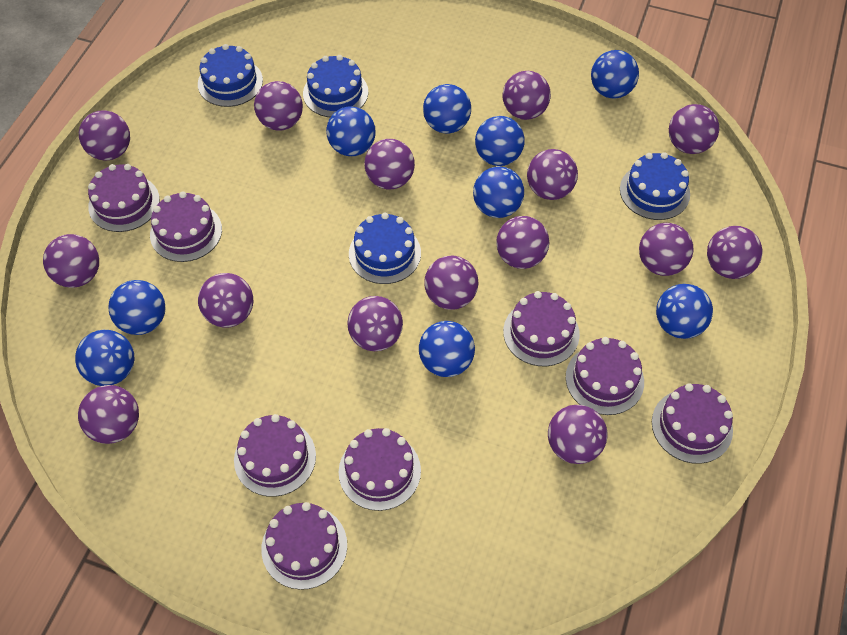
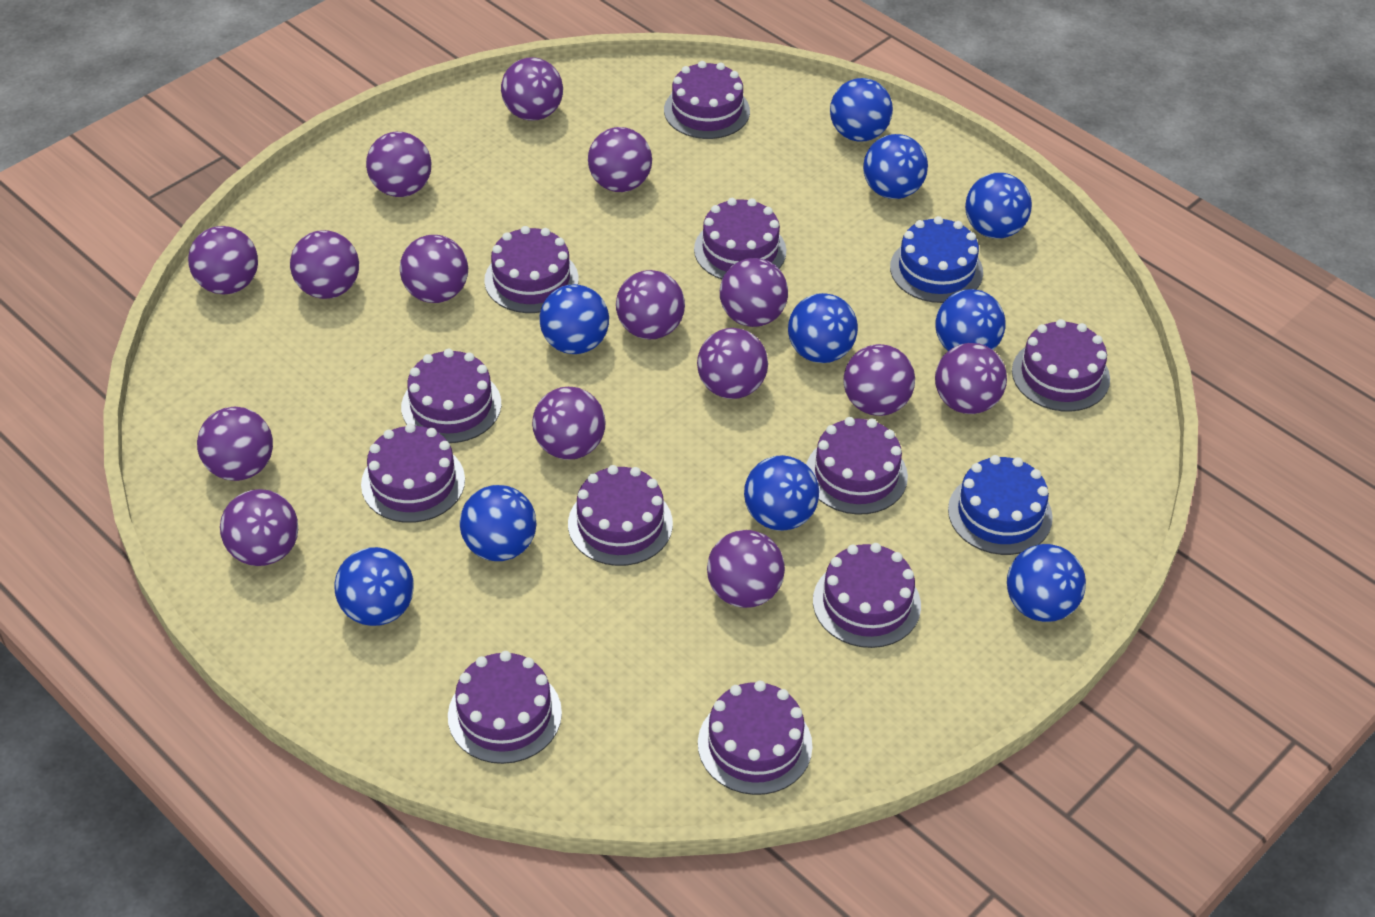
blue ball: 9 -> 10
blue cake: 4 -> 2
purple cake: 8 -> 11

